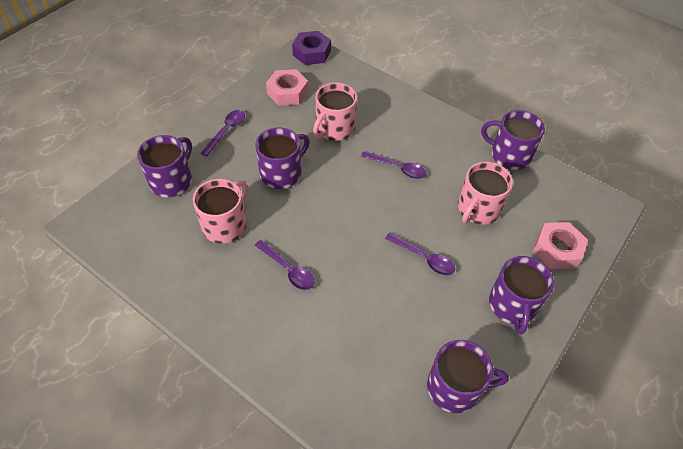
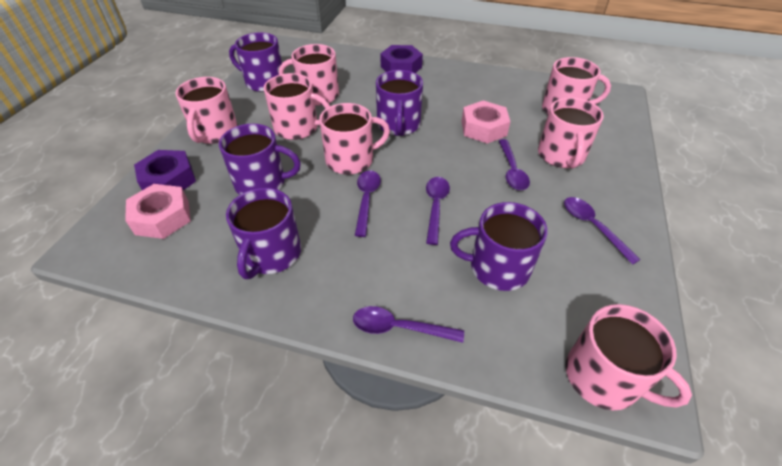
pink mug: 3 -> 7
purple nut: 1 -> 2
purple spoon: 4 -> 5

